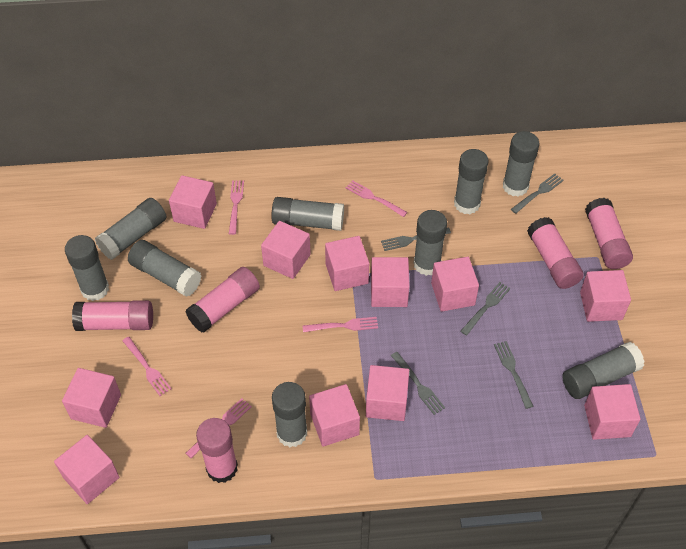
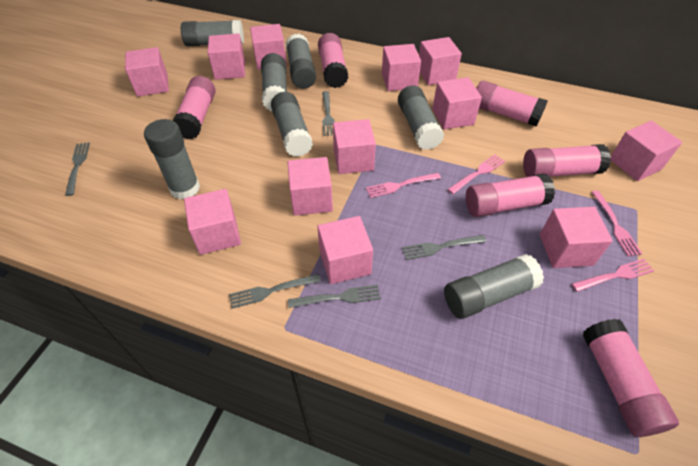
grey glue stick: 9 -> 7
pink cube: 11 -> 12
pink fork: 5 -> 4
pink glue stick: 5 -> 6

